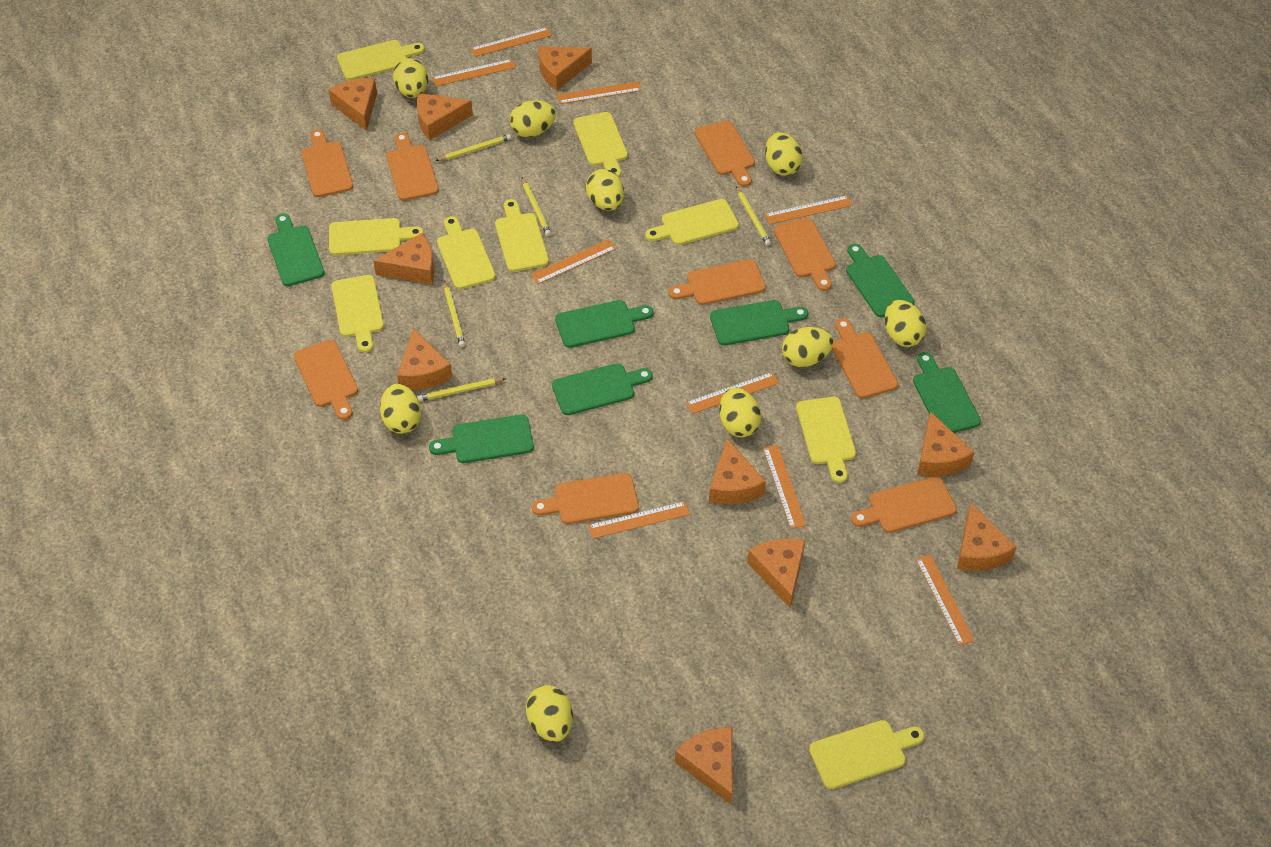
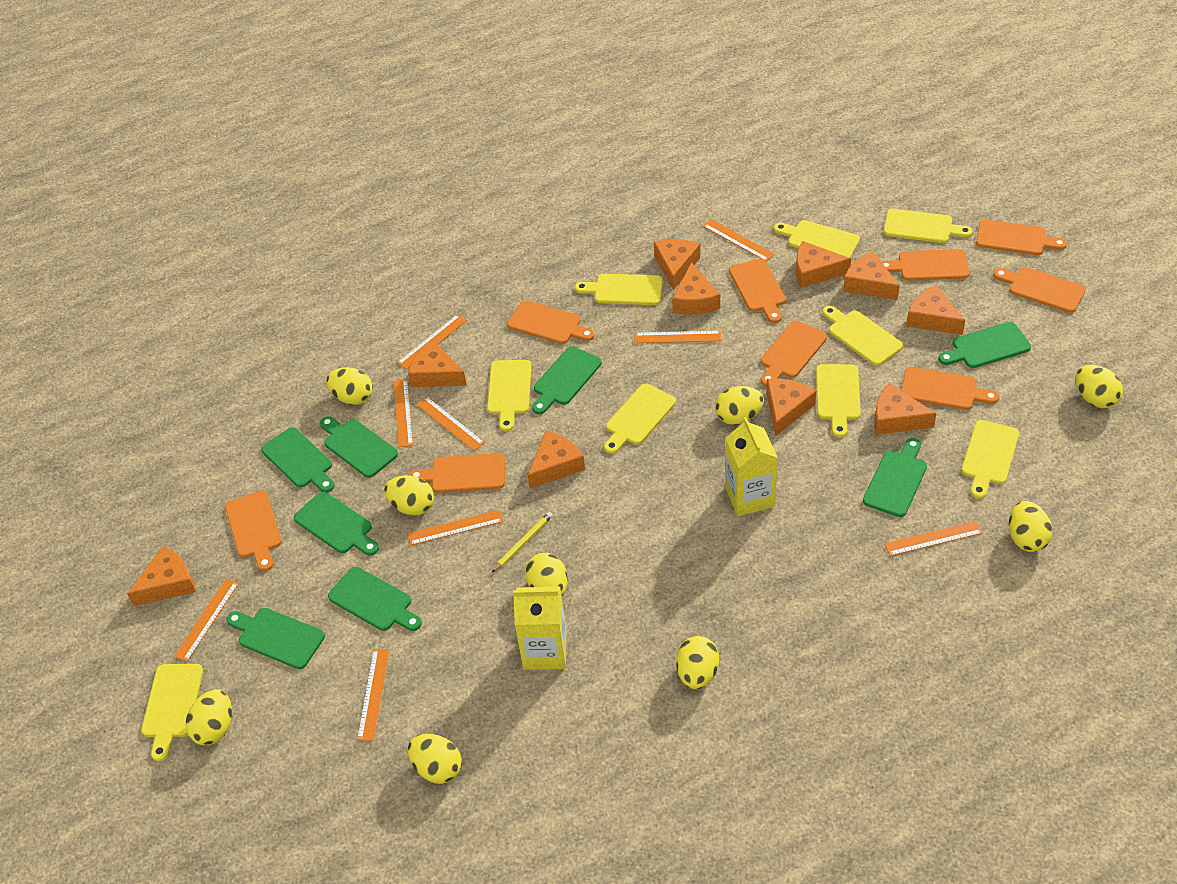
green cutting board: 7 -> 8
yellow carton: 0 -> 2
yellow pencil: 5 -> 1

